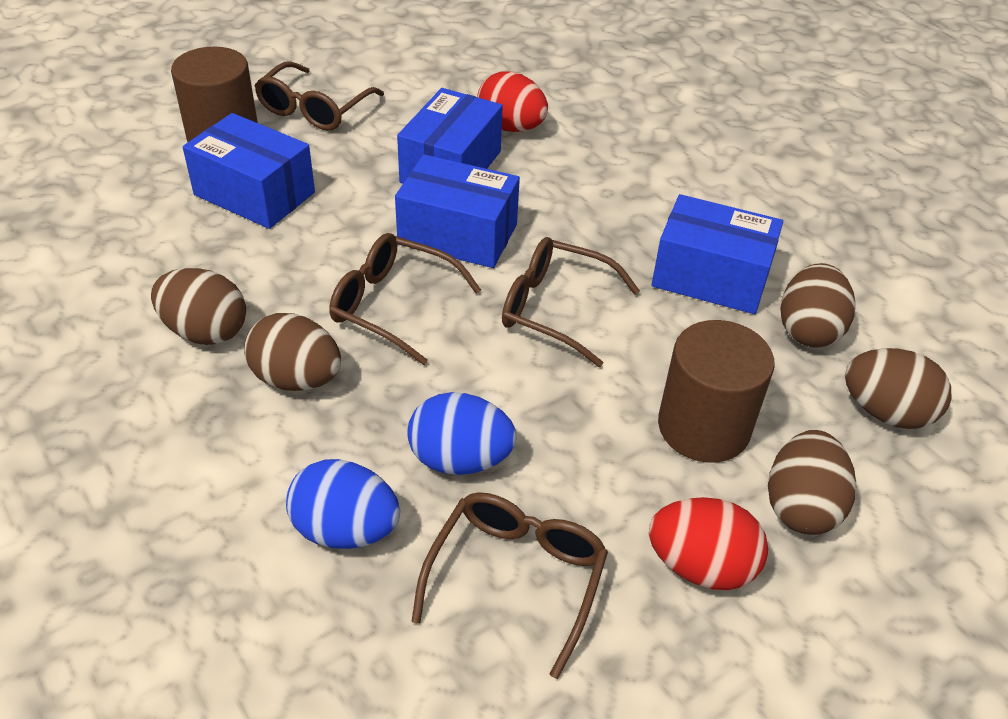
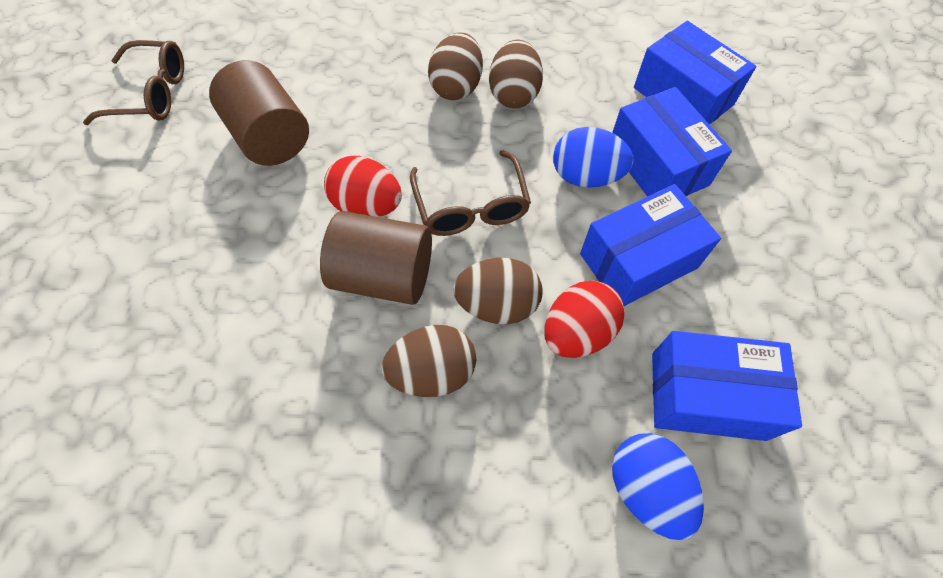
brown egg: 5 -> 4
brown glasses: 4 -> 2

